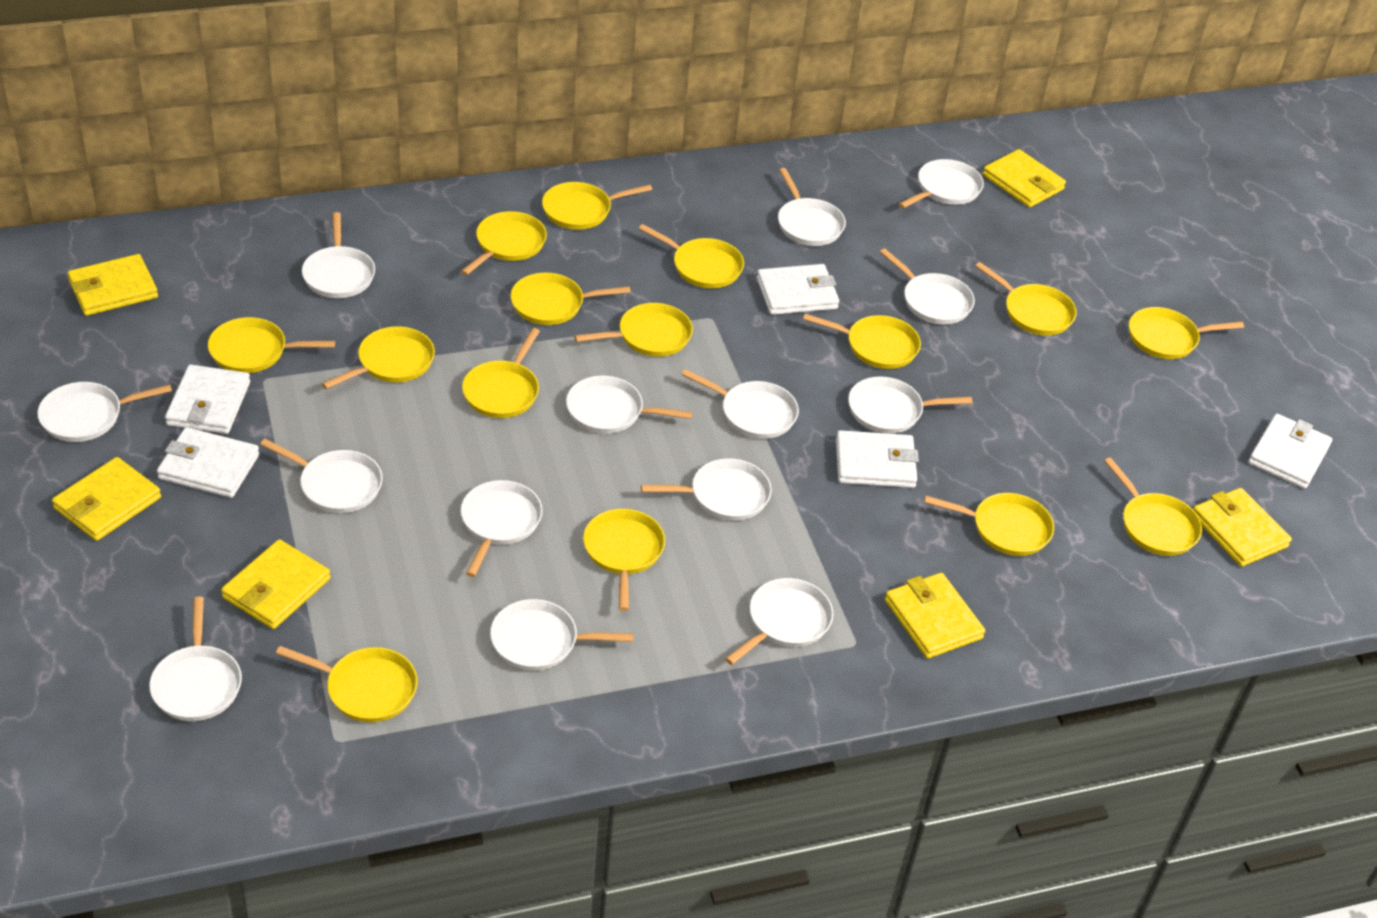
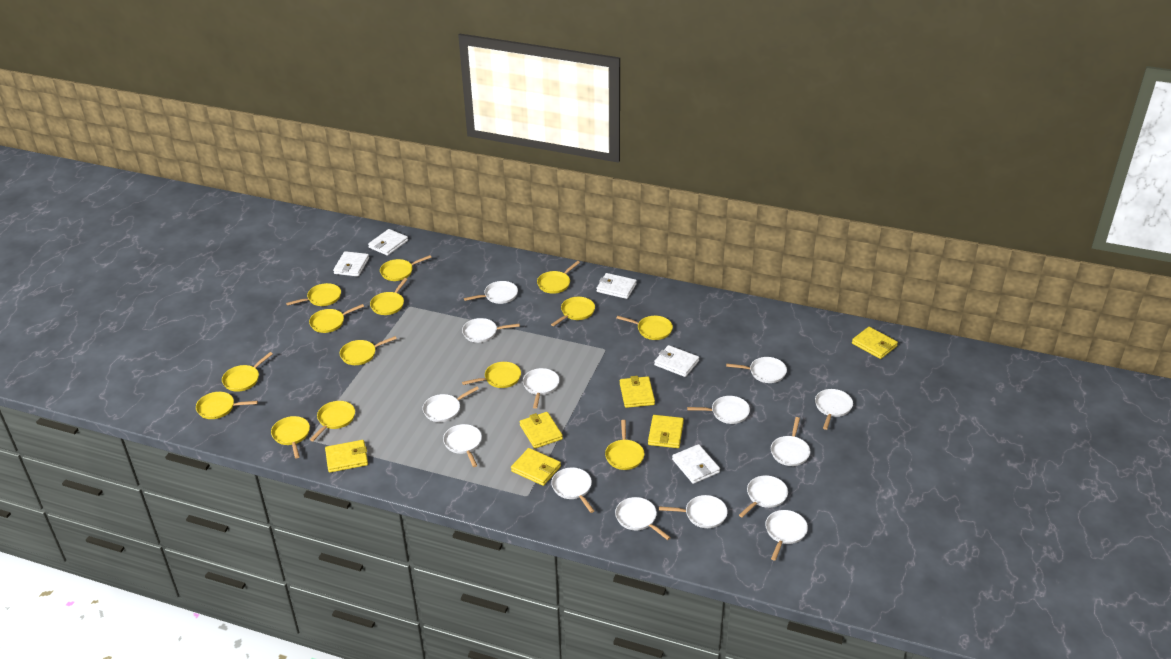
yellow pan: 15 -> 14

